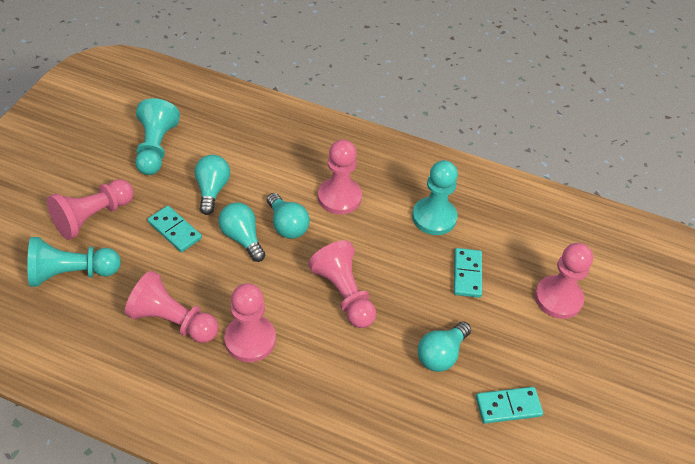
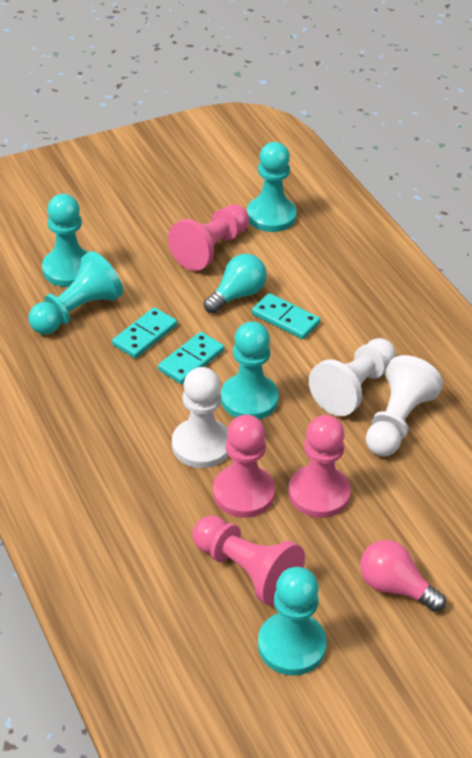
pink light bulb: 0 -> 1
pink pawn: 6 -> 4
turquoise light bulb: 4 -> 1
turquoise pawn: 3 -> 5
white pawn: 0 -> 3

